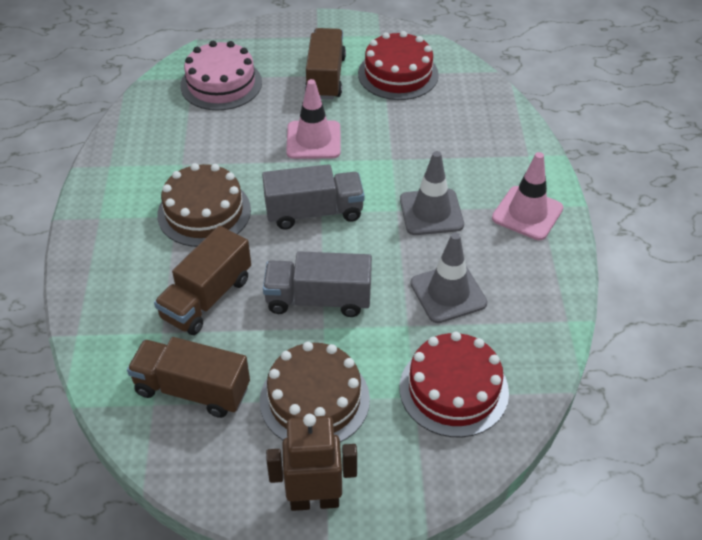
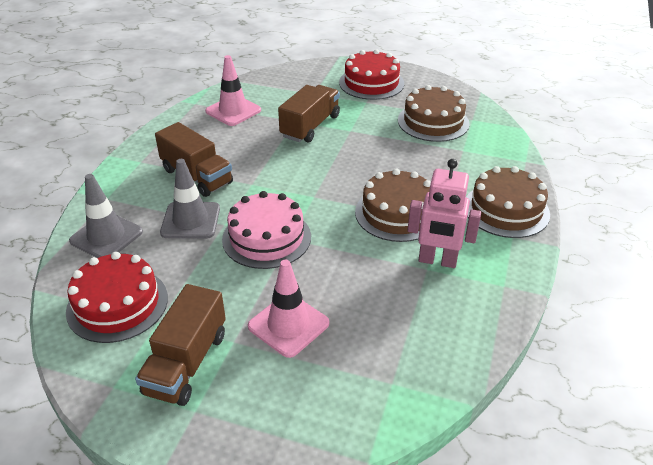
brown cake: 2 -> 3
brown robot: 1 -> 0
grey truck: 2 -> 0
pink robot: 0 -> 1

